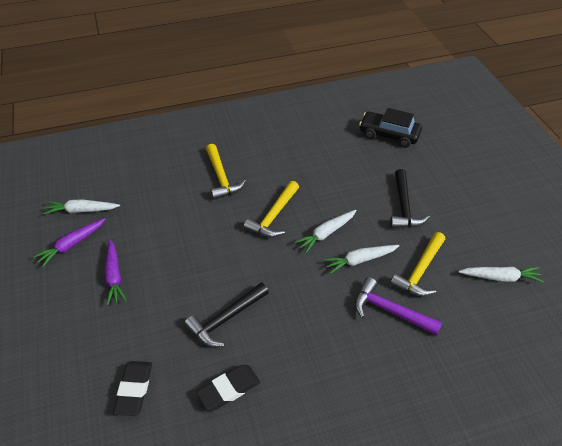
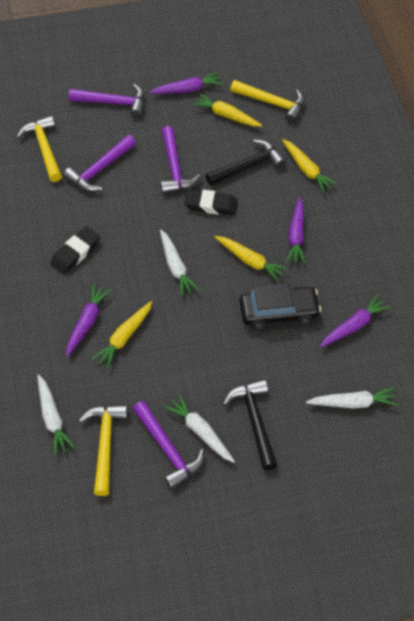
purple carrot: 2 -> 4
purple hammer: 1 -> 4
yellow carrot: 0 -> 4

